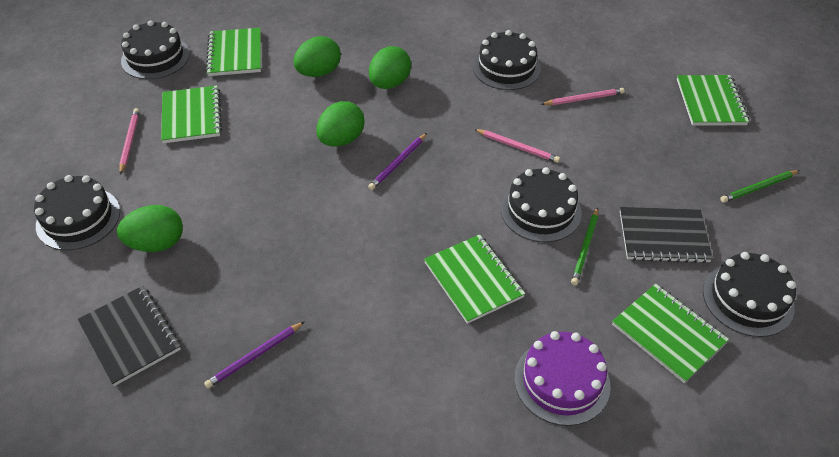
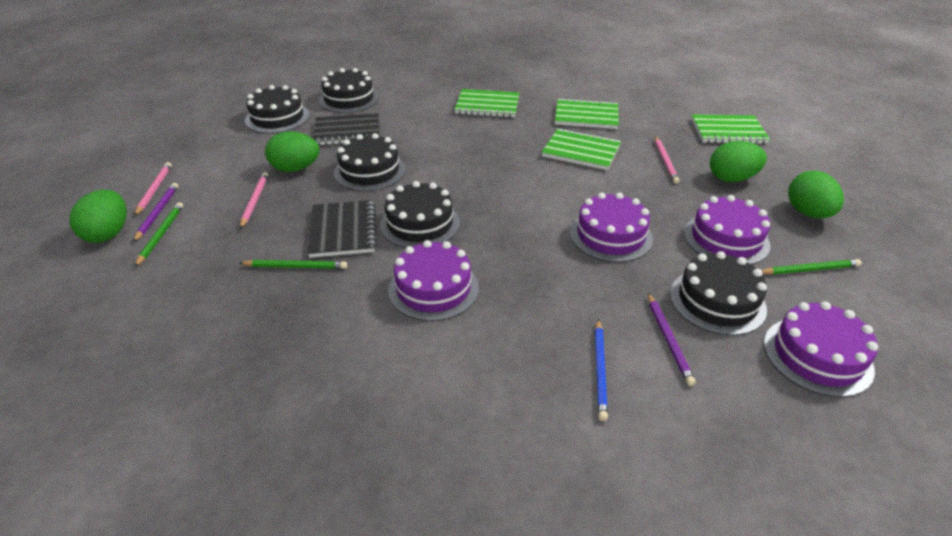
blue pencil: 0 -> 1
green notebook: 5 -> 4
green pencil: 2 -> 3
purple cake: 1 -> 4

